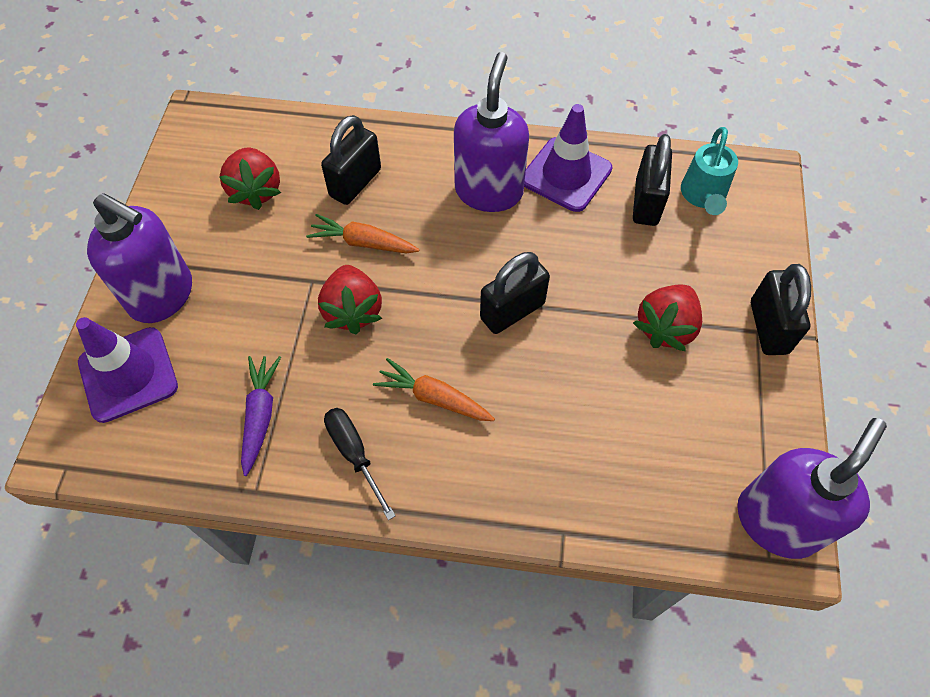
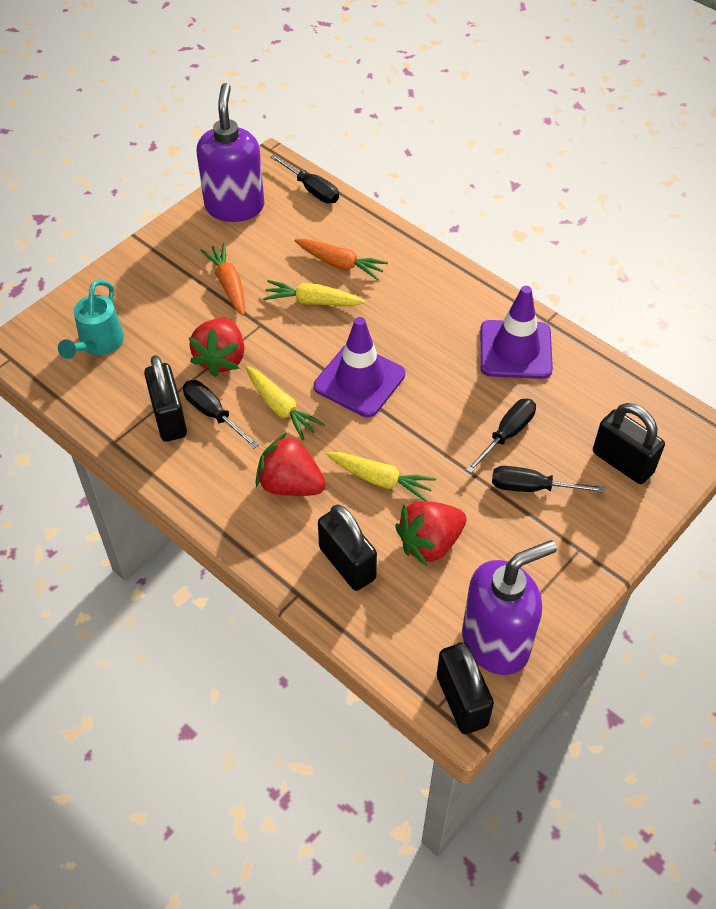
black screwdriver: 1 -> 4
purple carrot: 1 -> 0
purple soap dispenser: 3 -> 2
yellow carrot: 0 -> 3

